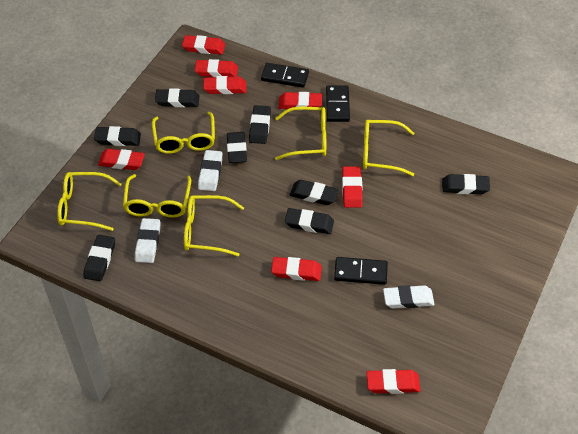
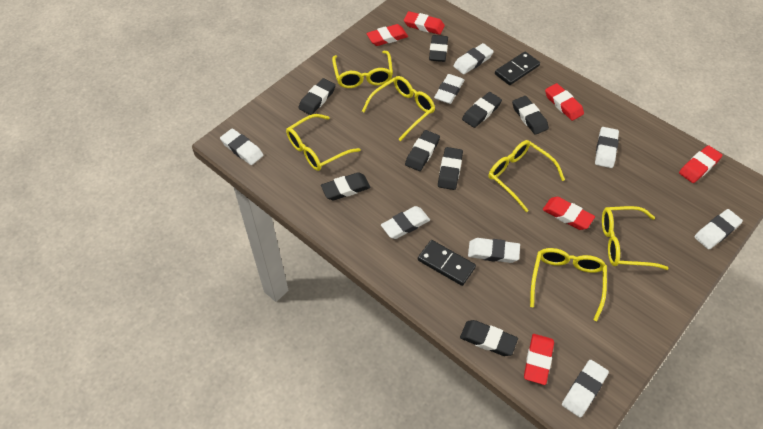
black domino: 3 -> 2
red eraser: 8 -> 6
white eraser: 3 -> 8

